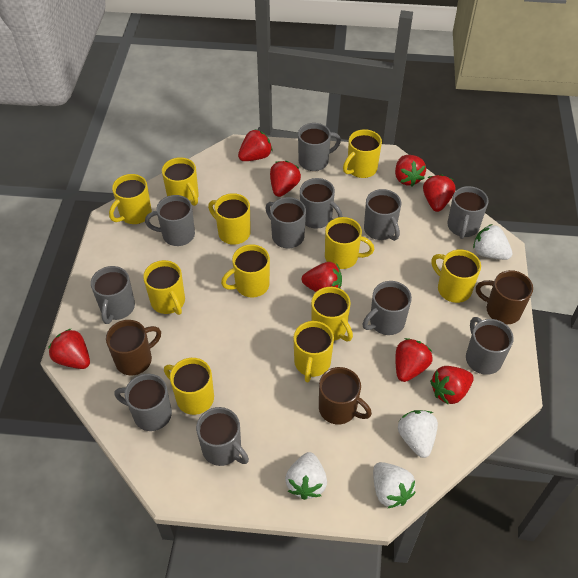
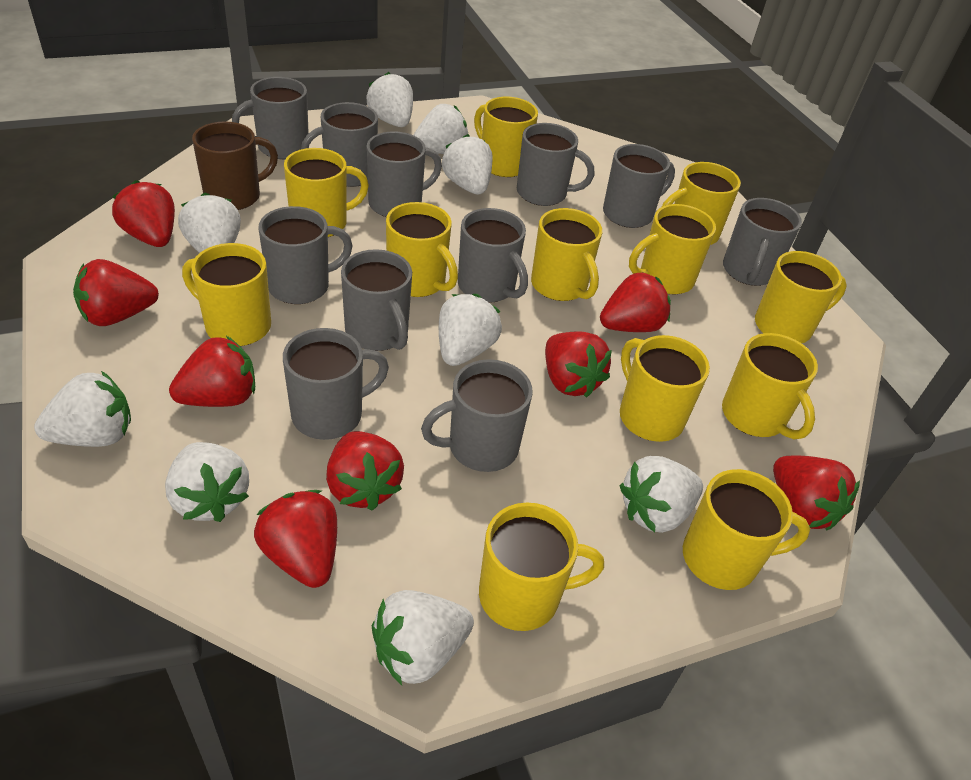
brown mug: 3 -> 1
white strawberry: 4 -> 9
yellow mug: 11 -> 12

